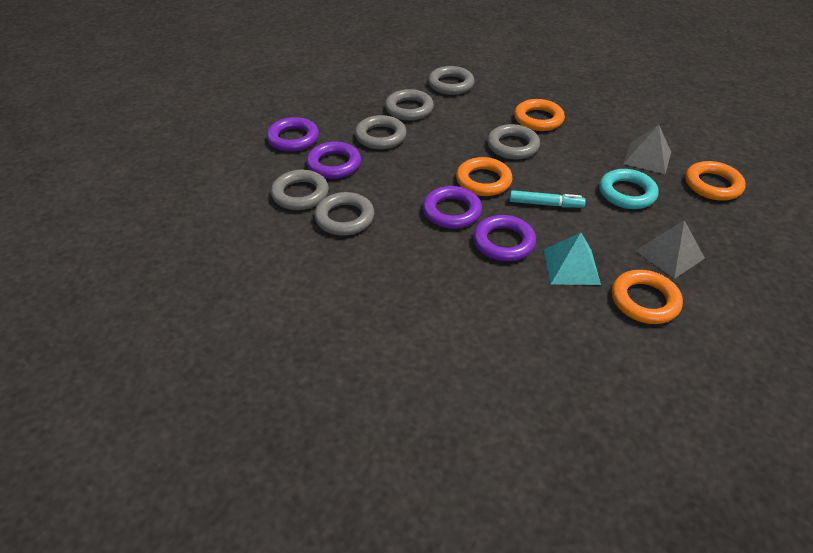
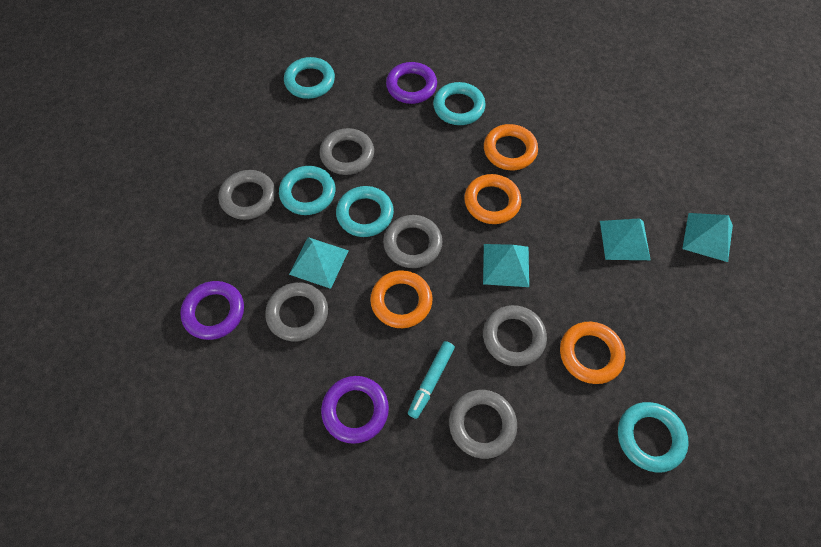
grey pyramid: 2 -> 0
purple ring: 4 -> 3
turquoise pyramid: 1 -> 4
turquoise ring: 1 -> 5

